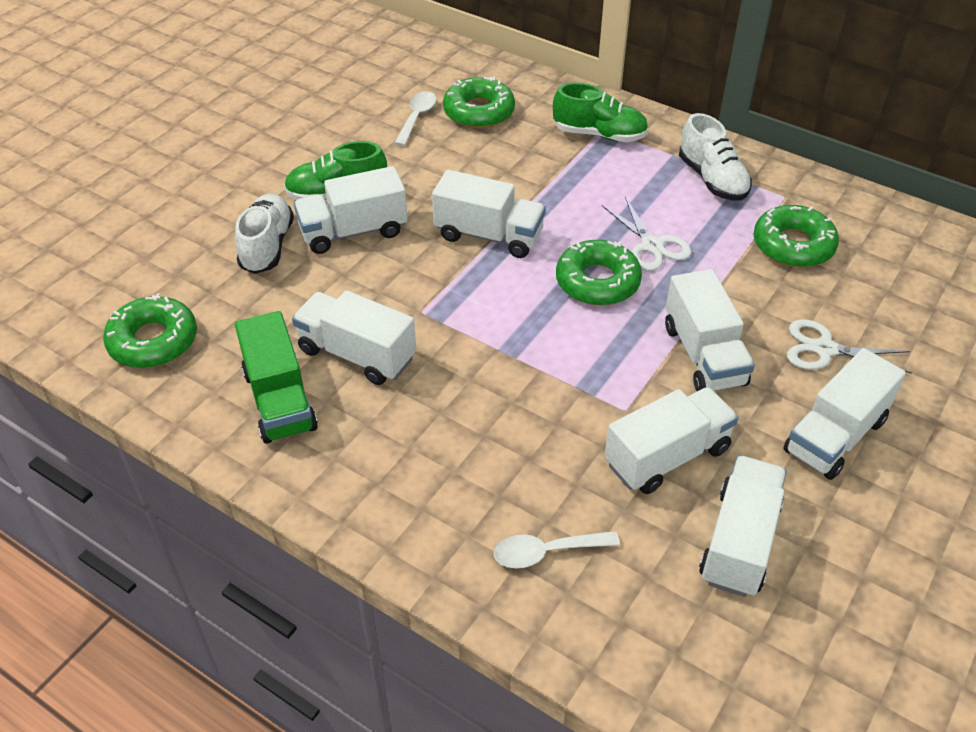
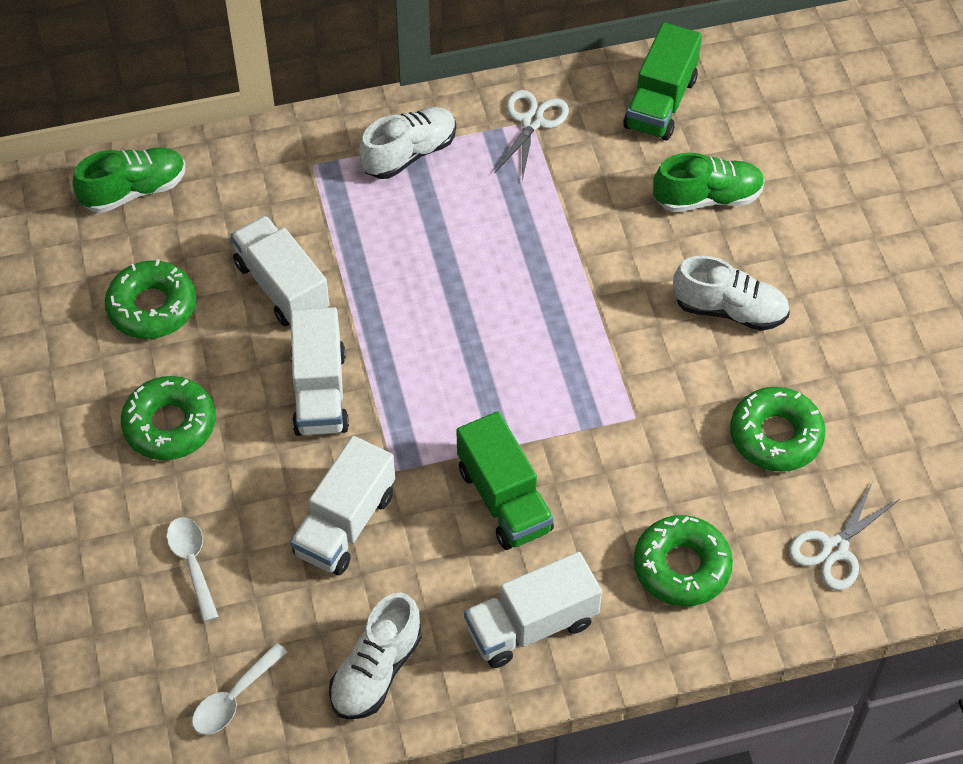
green truck: 1 -> 2
white shoe: 2 -> 3
white truck: 7 -> 4

